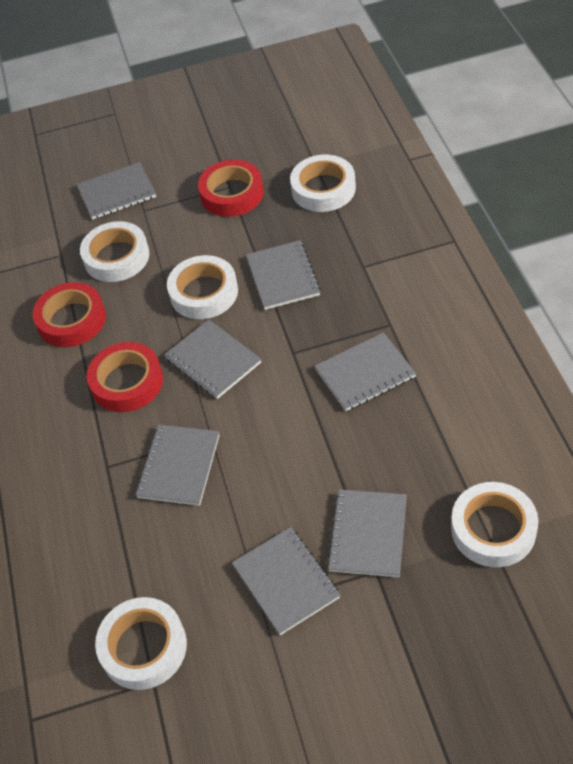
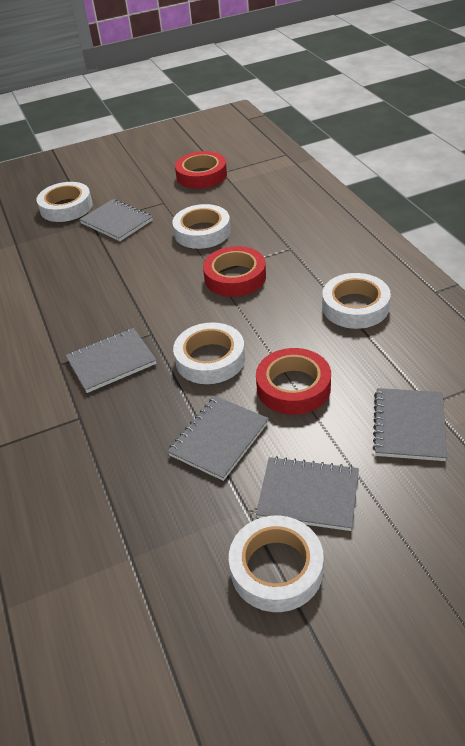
grey notebook: 7 -> 5

